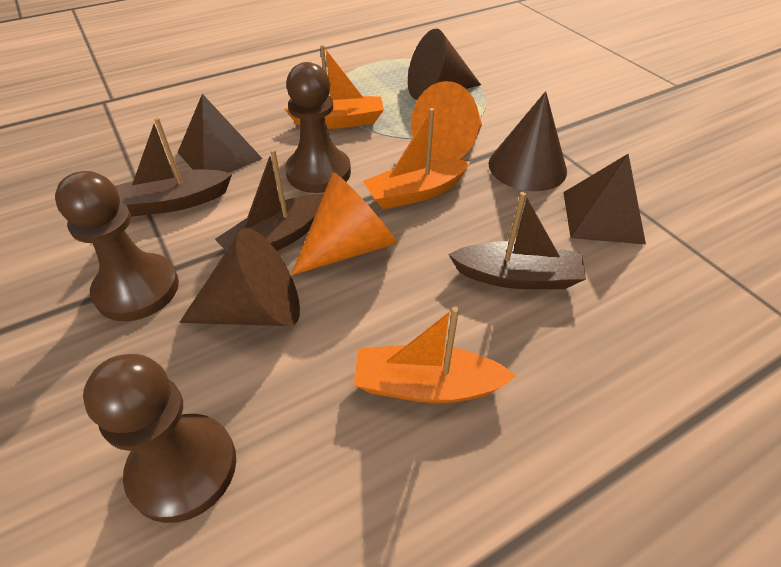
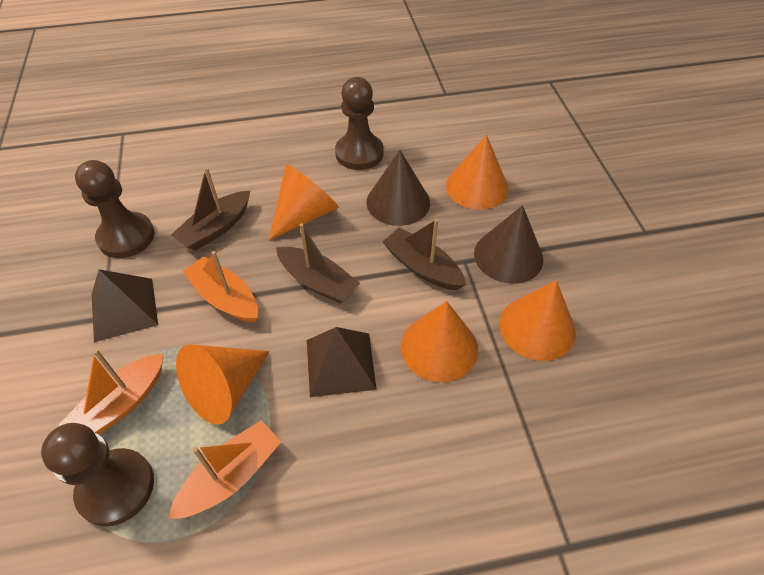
brown cone: 3 -> 2
orange cone: 2 -> 5

